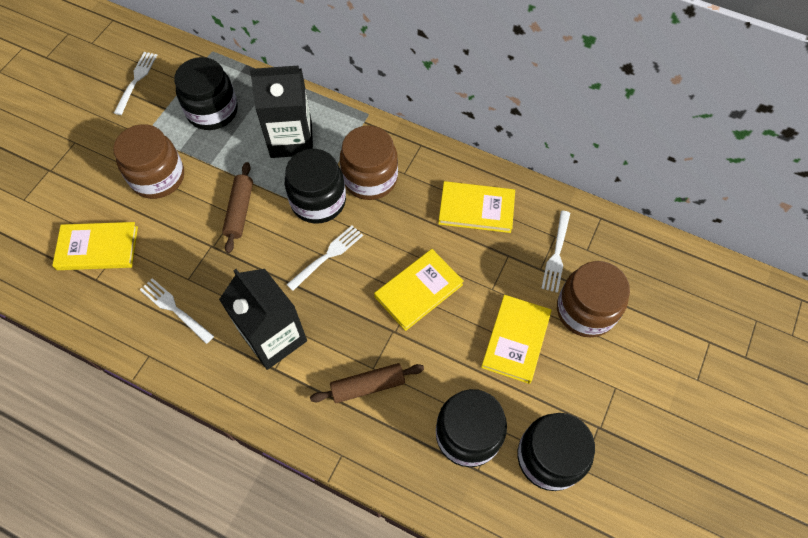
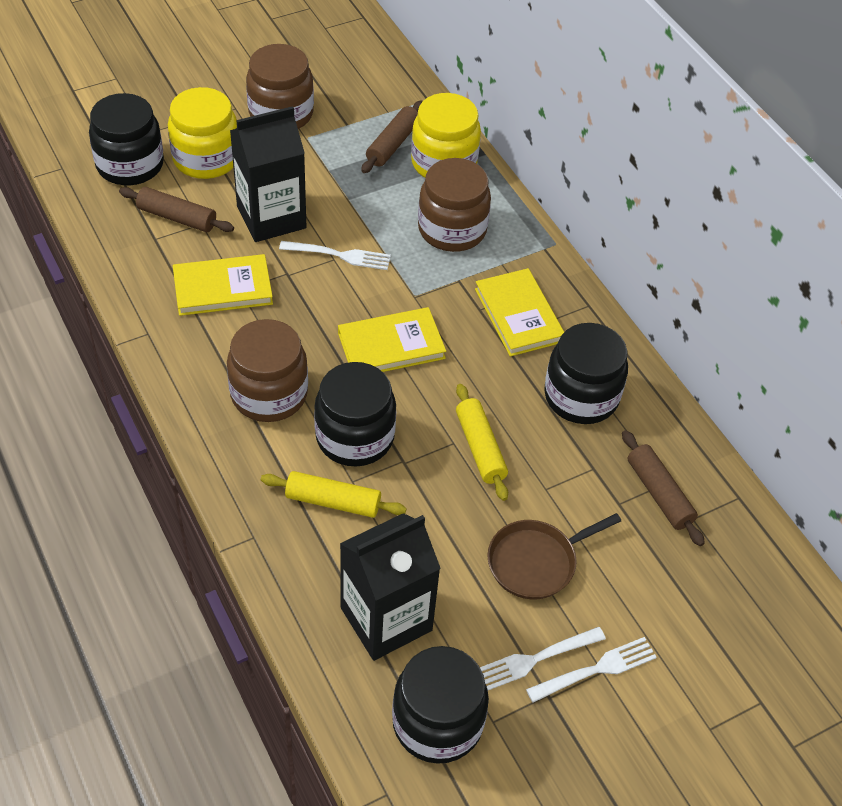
brown pan: 0 -> 1
brown rolling pin: 2 -> 3
white fork: 4 -> 3
yellow book: 4 -> 3
yellow jar: 0 -> 2
yellow rolling pin: 0 -> 2

